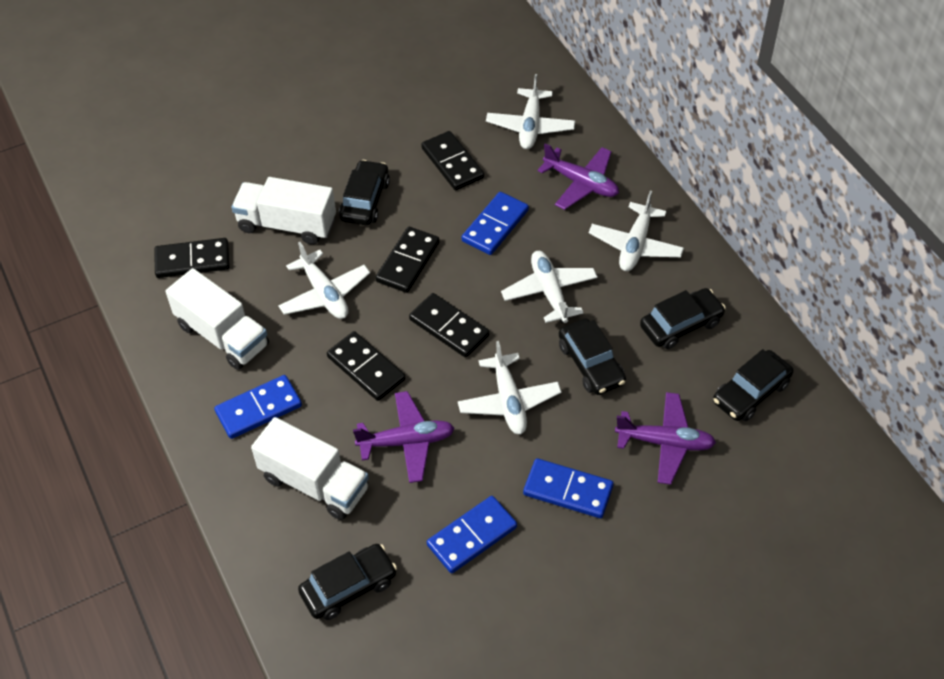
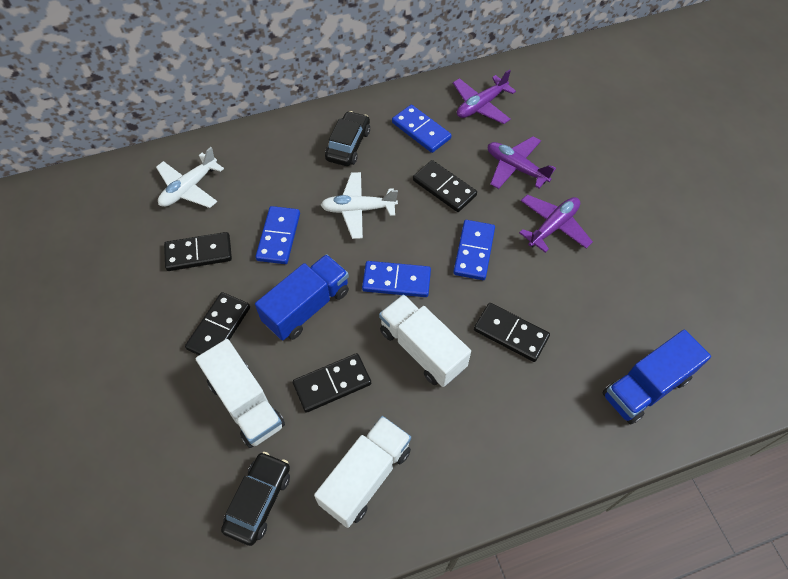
black car: 5 -> 2
blue truck: 0 -> 2
white plane: 5 -> 2

